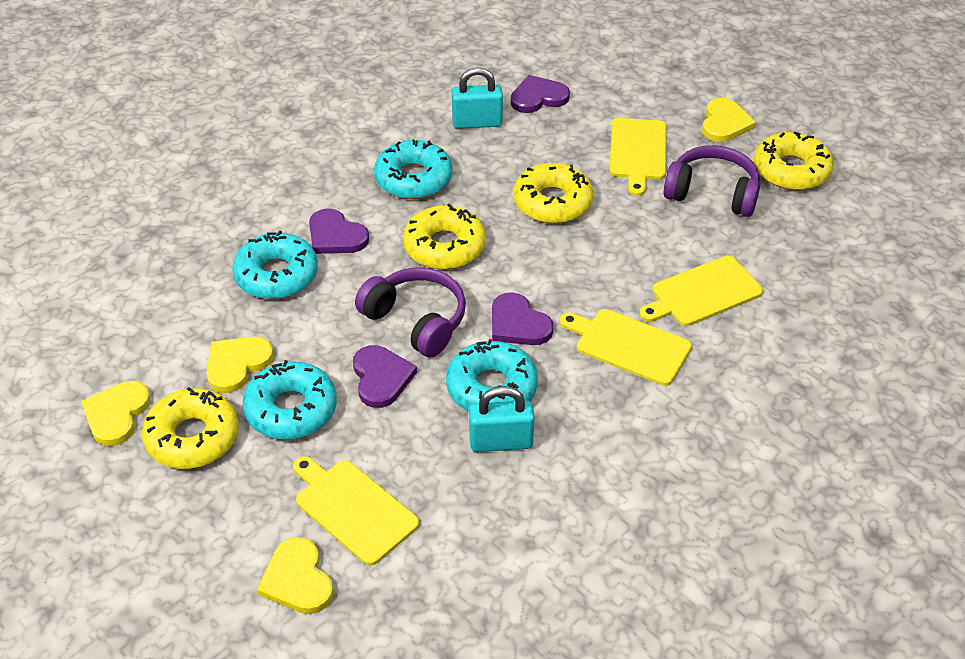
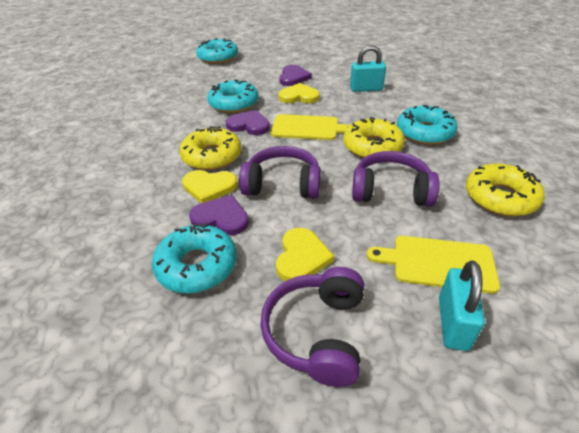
purple headphones: 2 -> 3
purple heart: 4 -> 3
yellow cutting board: 4 -> 2
yellow donut: 4 -> 3
yellow heart: 4 -> 3

